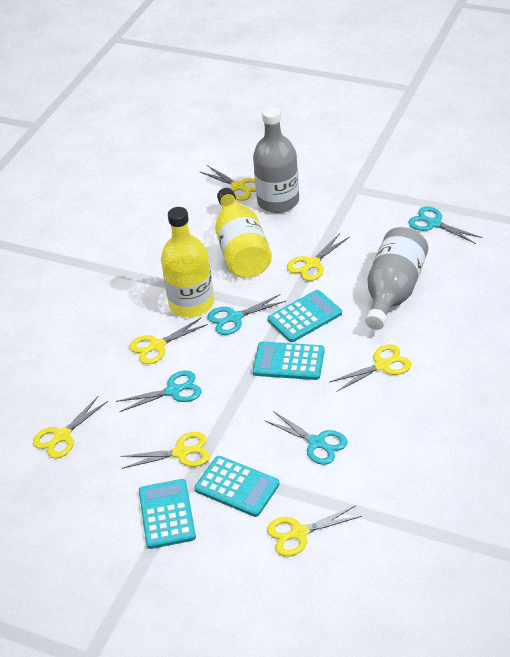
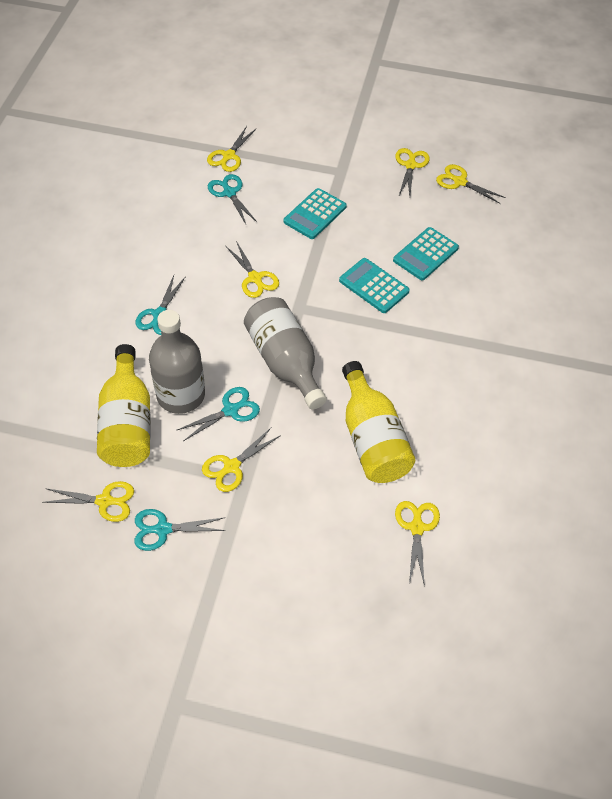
turquoise calculator: 4 -> 3

